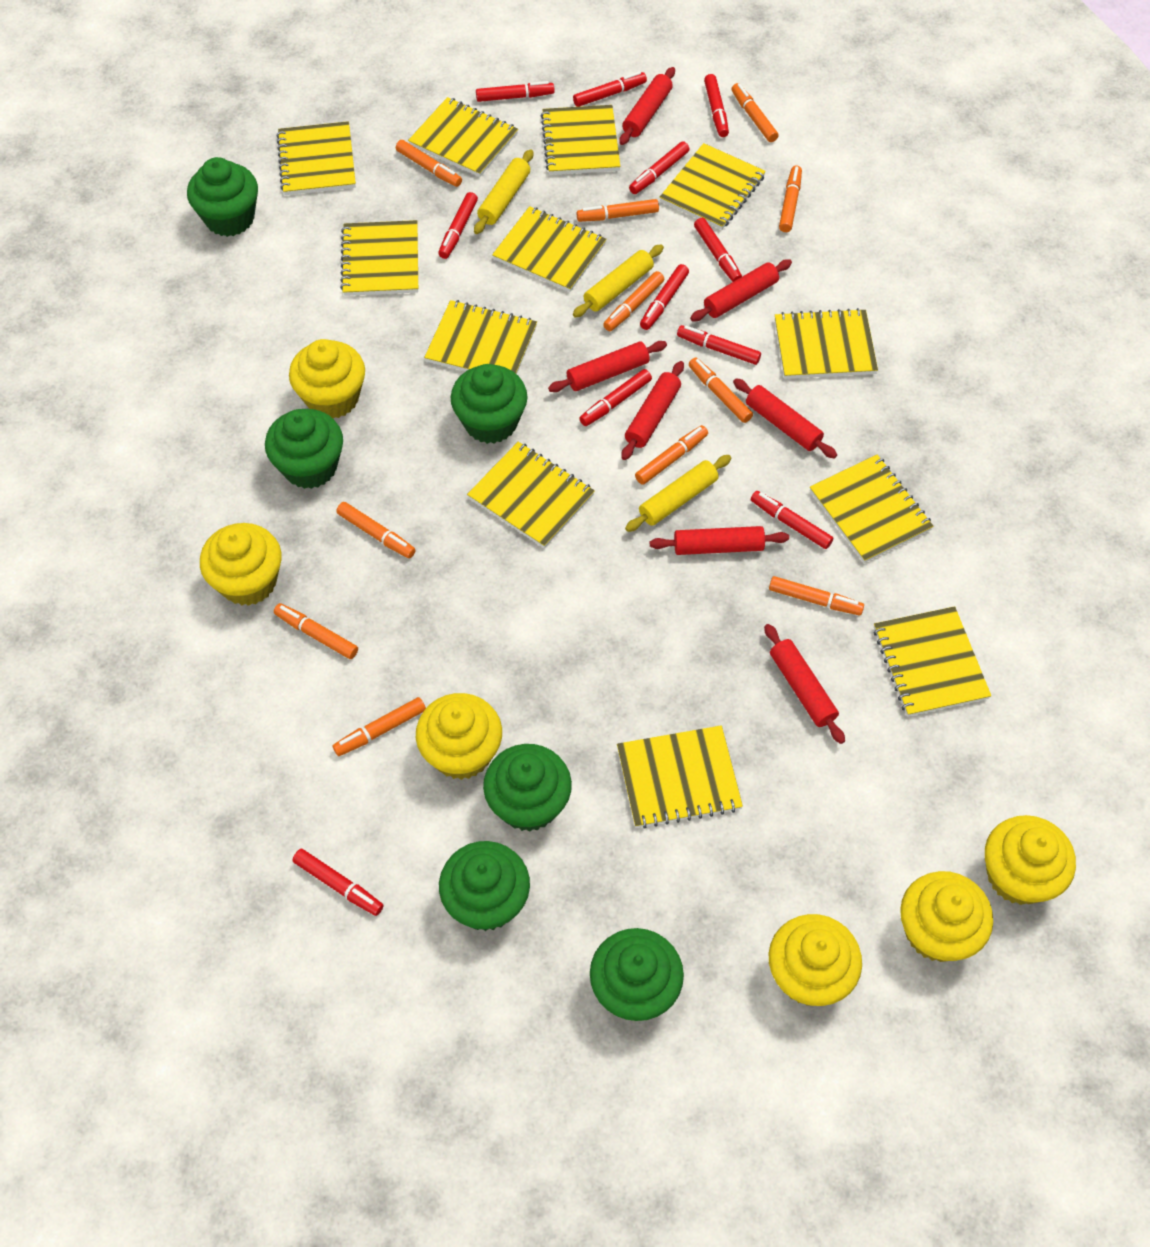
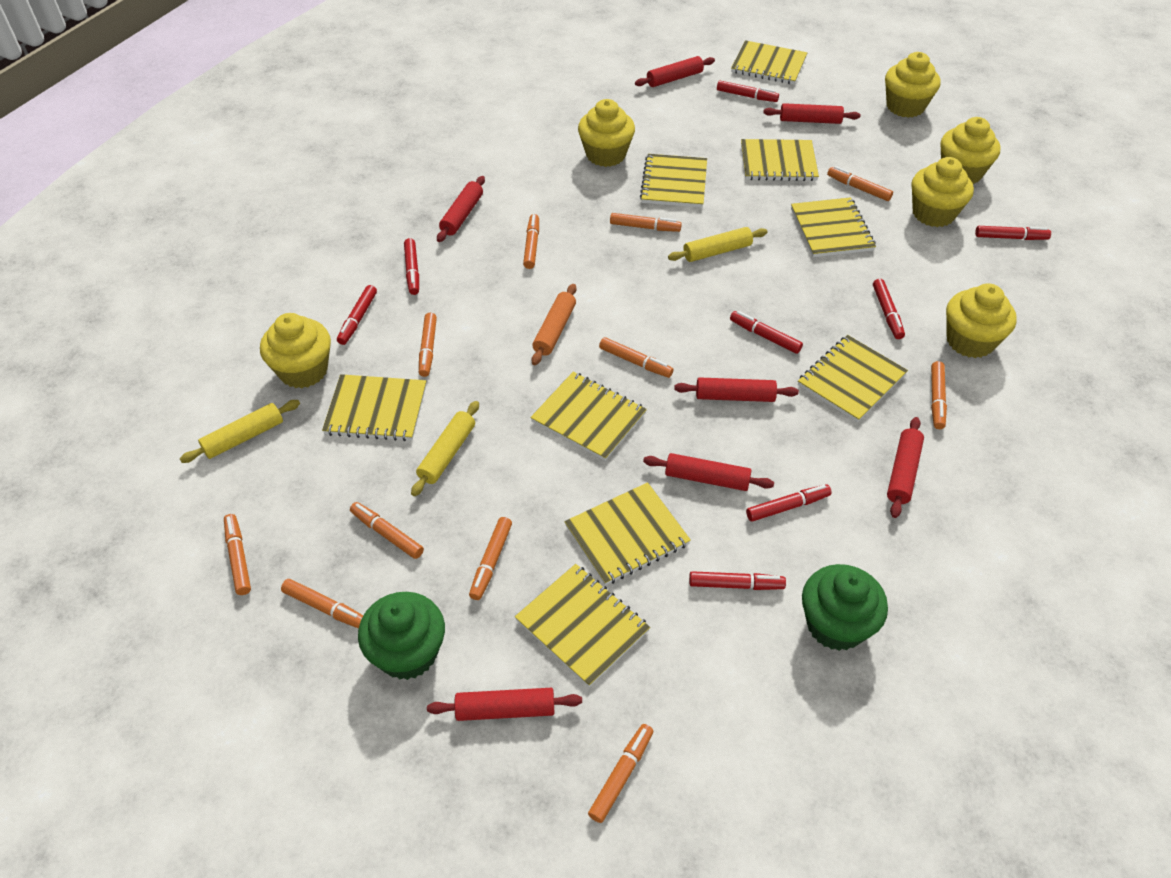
green cupcake: 6 -> 2
orange rolling pin: 0 -> 1
red marker: 11 -> 8
yellow notebook: 12 -> 9

